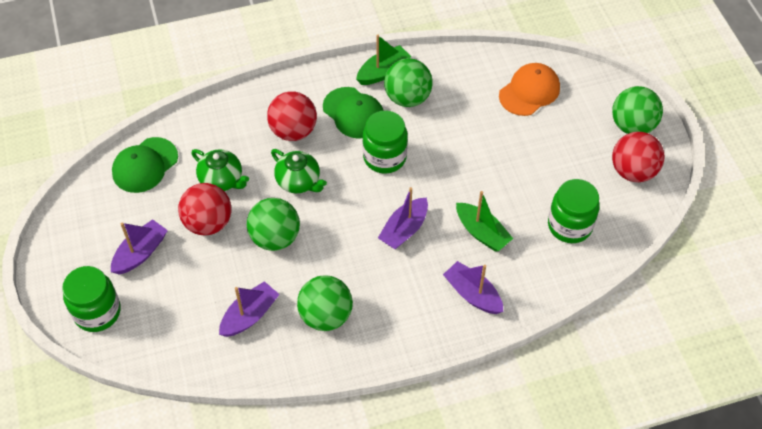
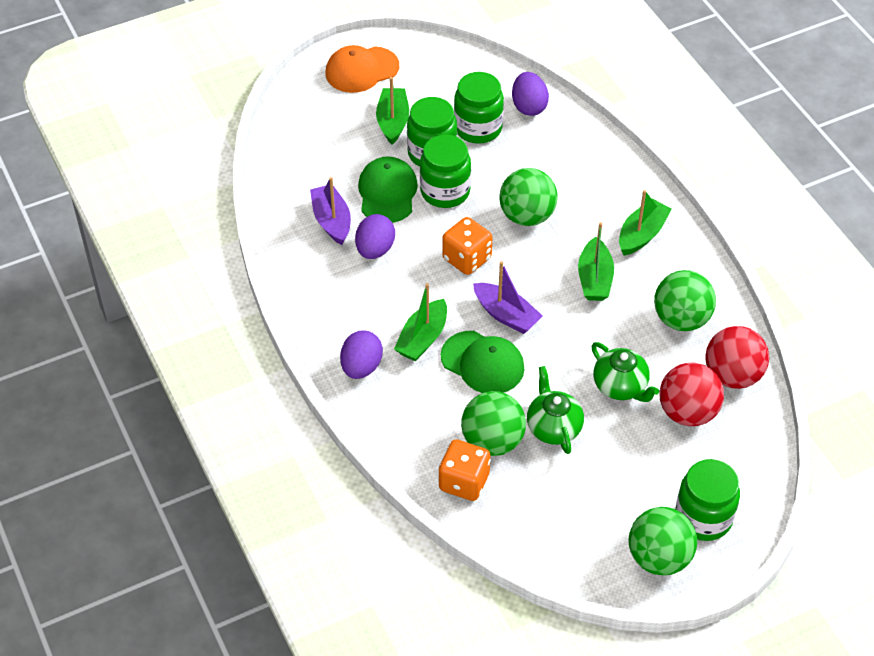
green boat: 2 -> 4
green jar: 3 -> 4
orange dice: 0 -> 2
purple boat: 4 -> 2
purple egg: 0 -> 3
red ball: 3 -> 2

